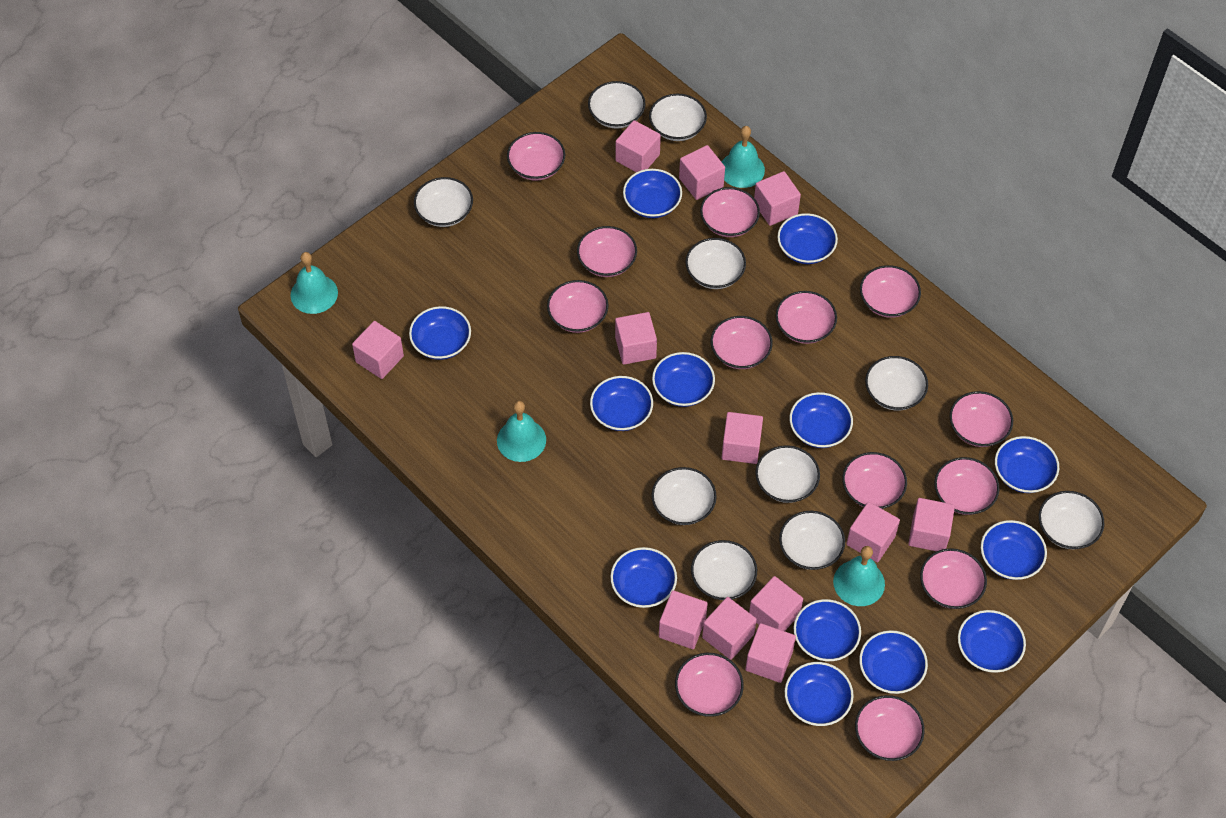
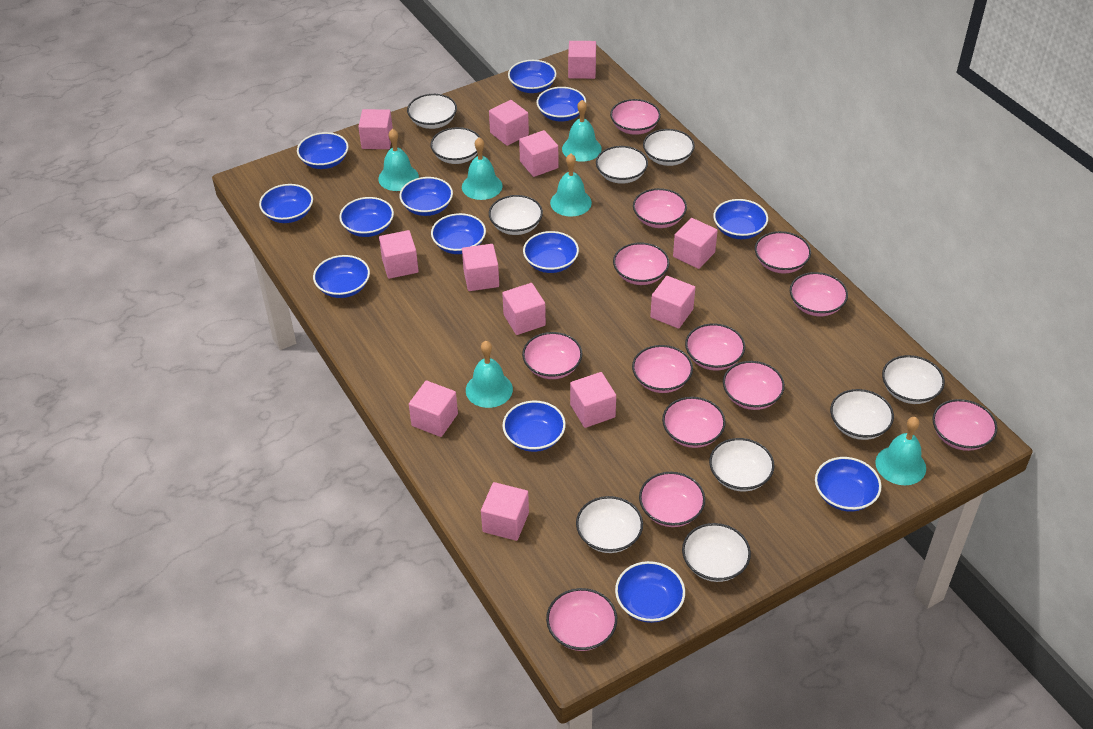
turquoise bell: 4 -> 6

